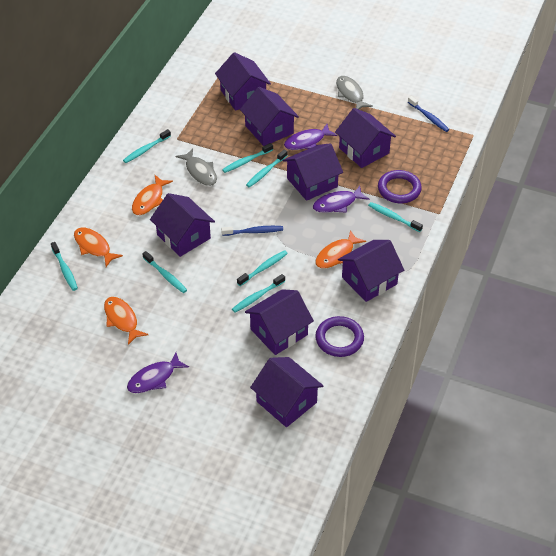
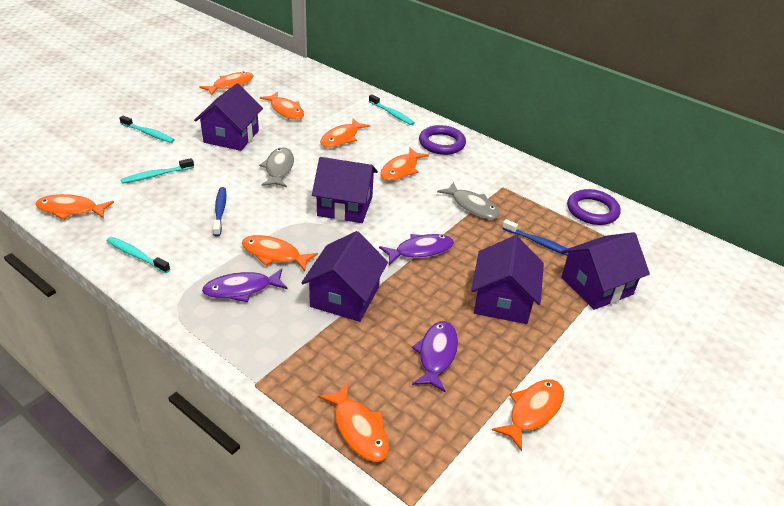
orange fish: 4 -> 8
purple house: 8 -> 5
turquoise toothbrush: 8 -> 4

